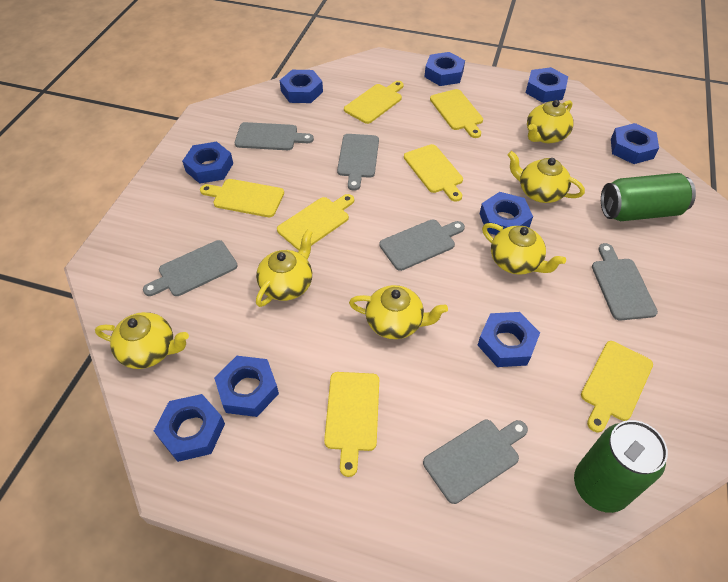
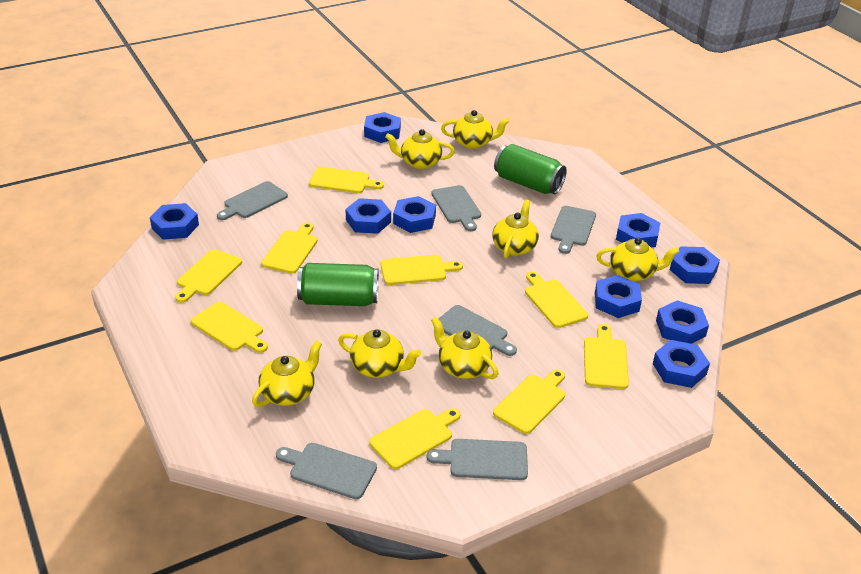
yellow cutting board: 7 -> 9
yellow teapot: 6 -> 7

